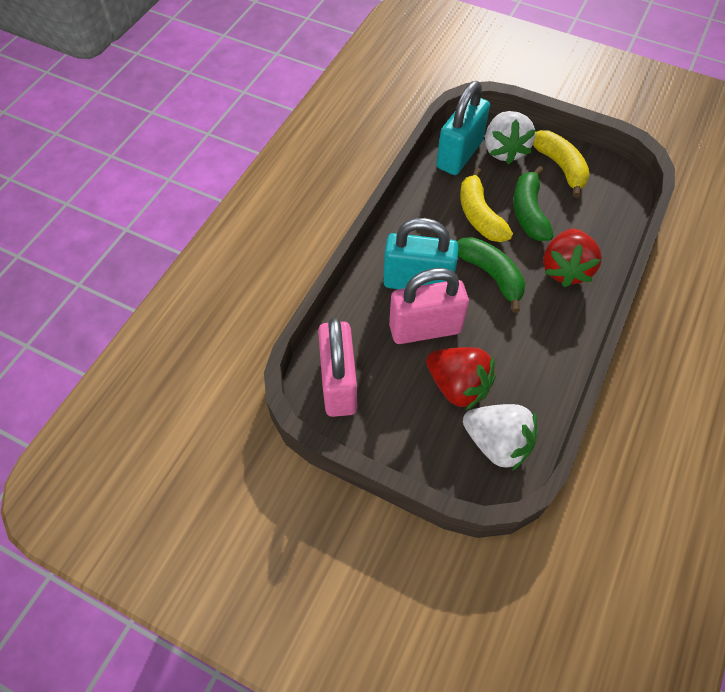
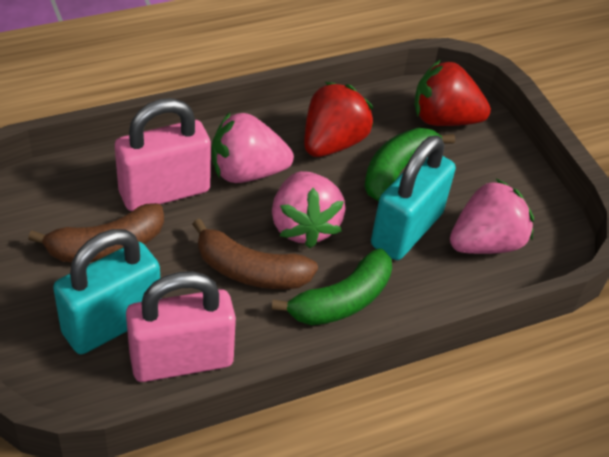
brown banana: 0 -> 2
pink strawberry: 0 -> 3
white strawberry: 2 -> 0
yellow banana: 2 -> 0

